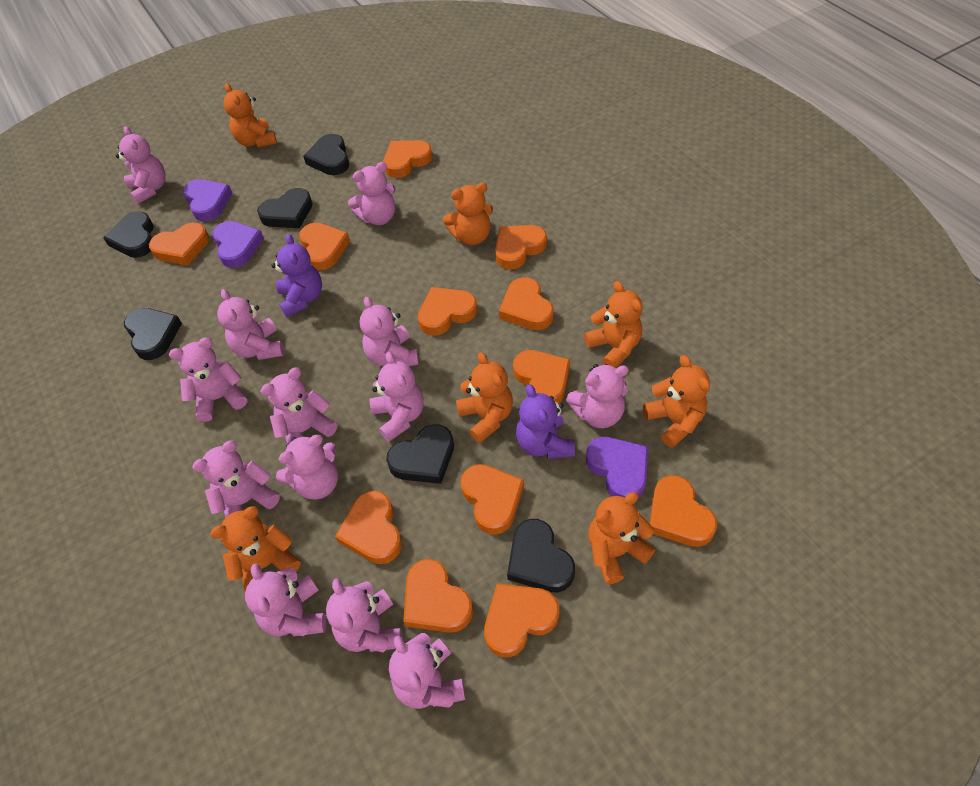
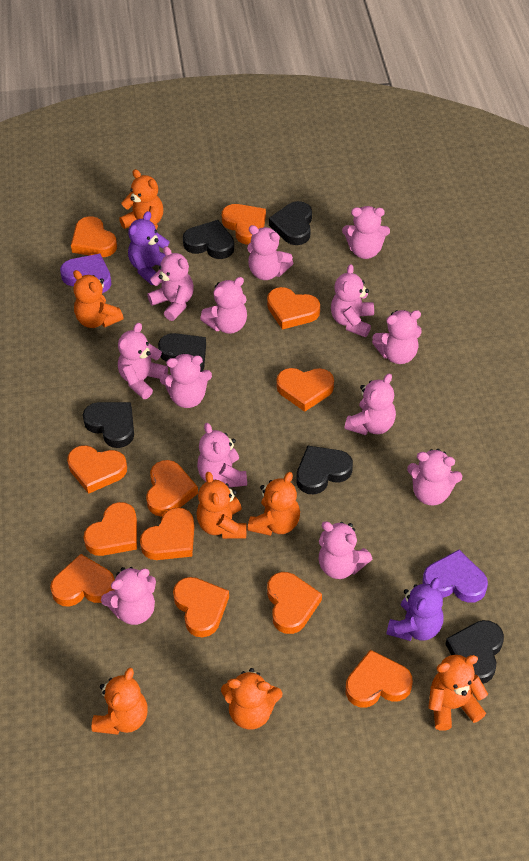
purple heart: 3 -> 2

